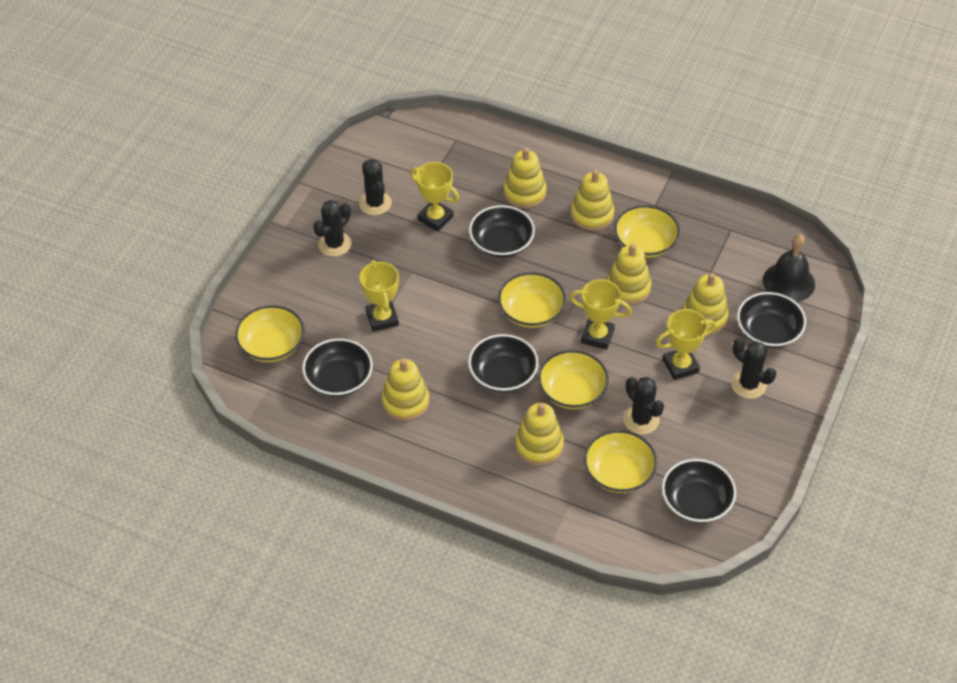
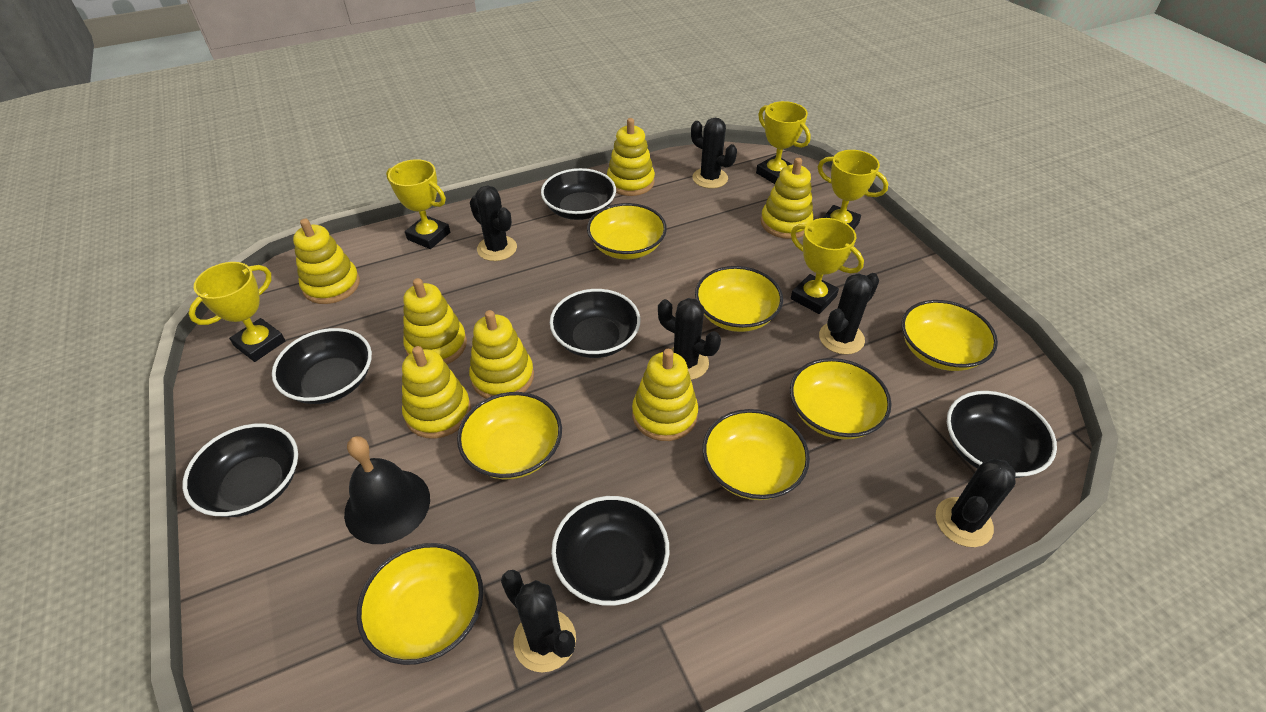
black bowl: 5 -> 6
black cactus: 4 -> 6
yellow bowl: 5 -> 7
yellow stacking toy: 6 -> 7
yellow trophy: 4 -> 5

